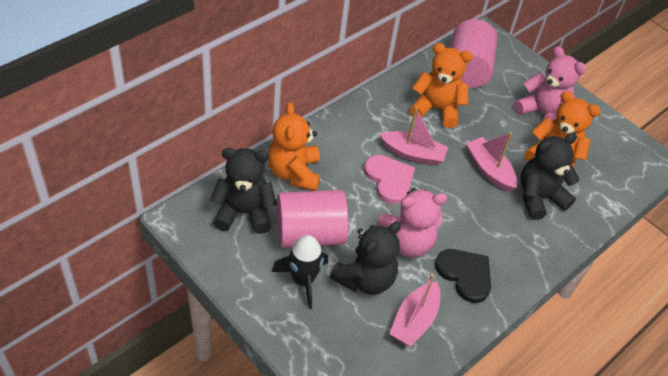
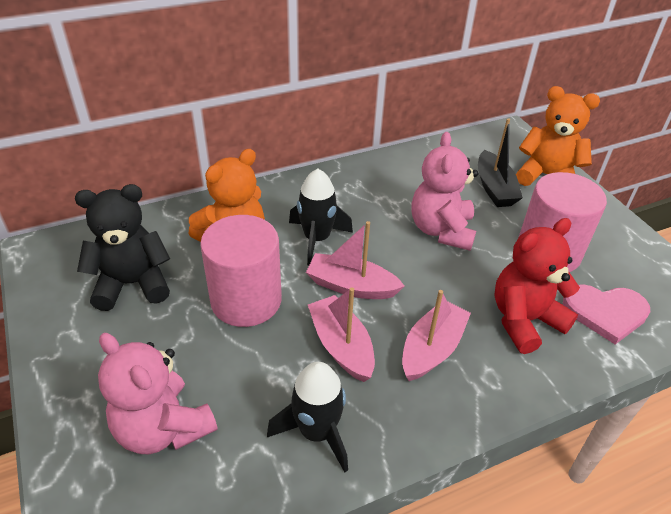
black boat: 0 -> 1
black heart: 1 -> 0
black rocket: 1 -> 2
black teddy bear: 3 -> 1
orange teddy bear: 3 -> 2
red teddy bear: 0 -> 1

